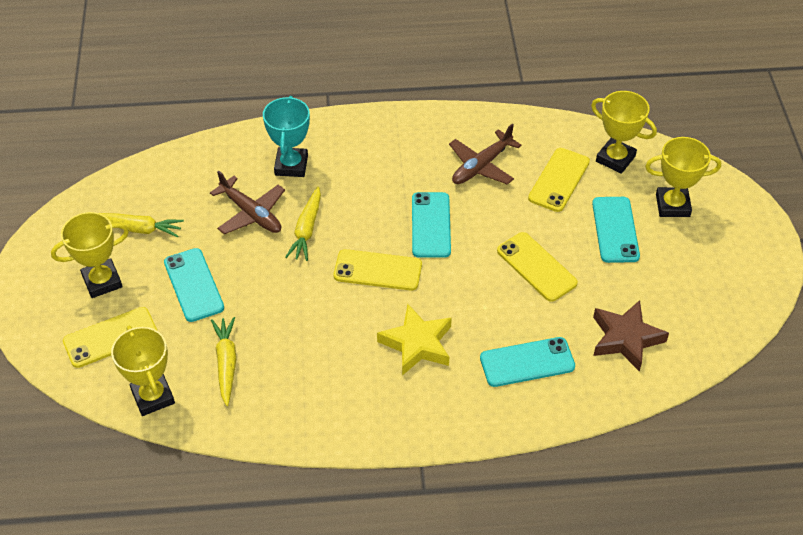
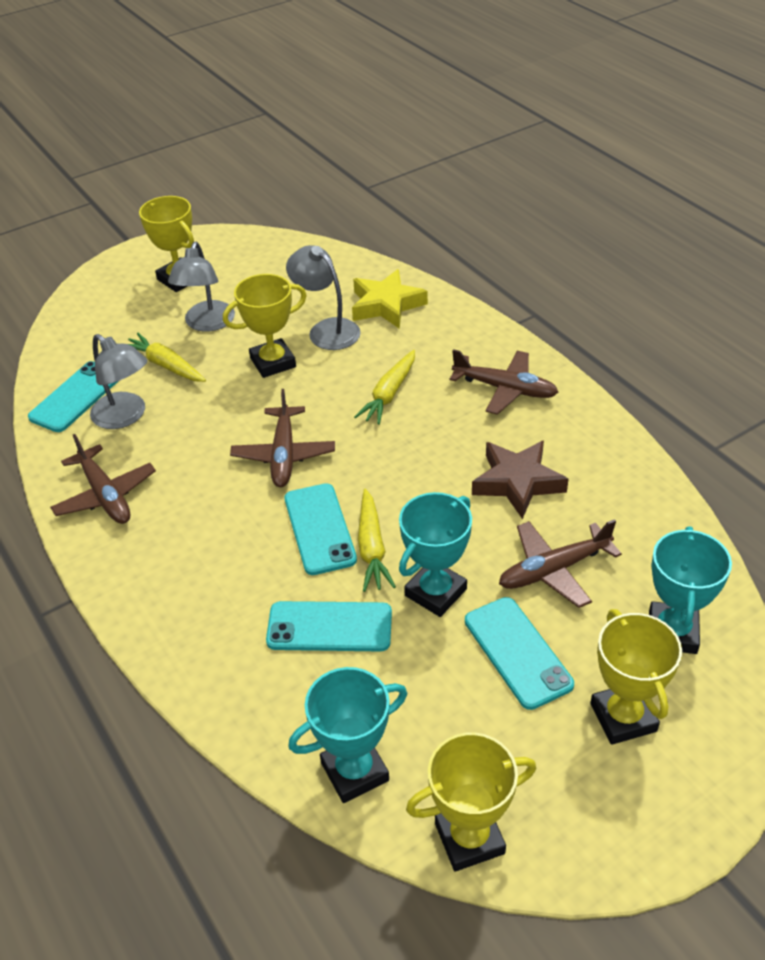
brown plane: 2 -> 4
grey lamp: 0 -> 3
turquoise trophy: 1 -> 3
yellow phone: 4 -> 0

